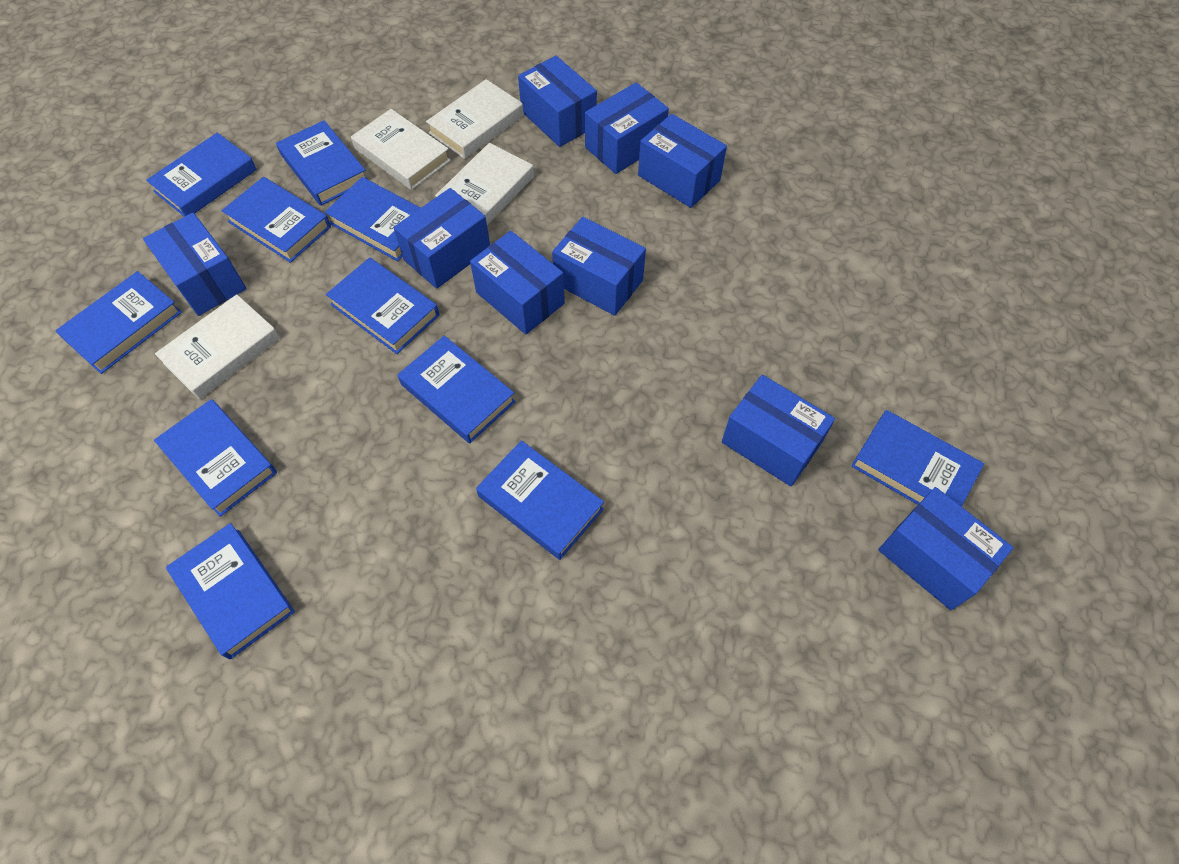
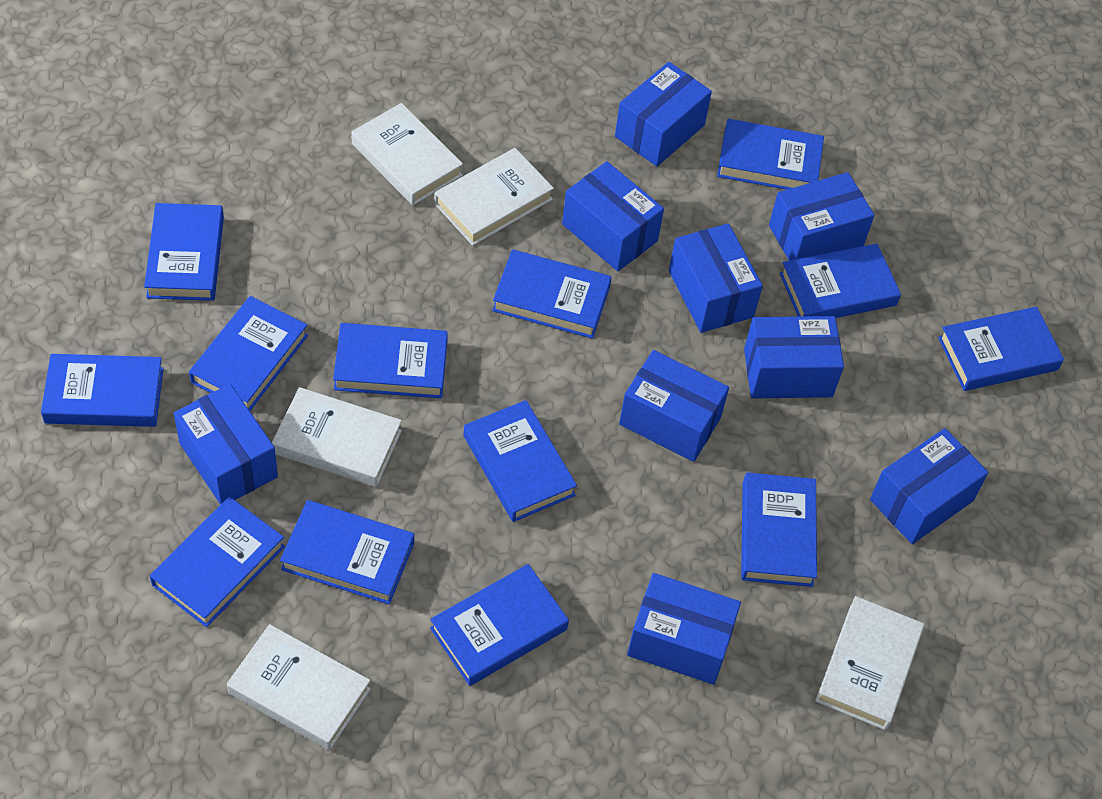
blue book: 11 -> 13
white book: 4 -> 5

